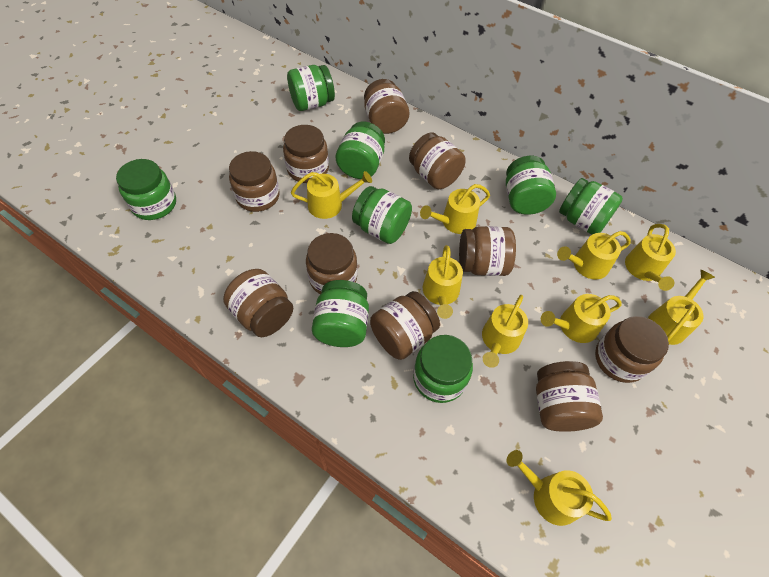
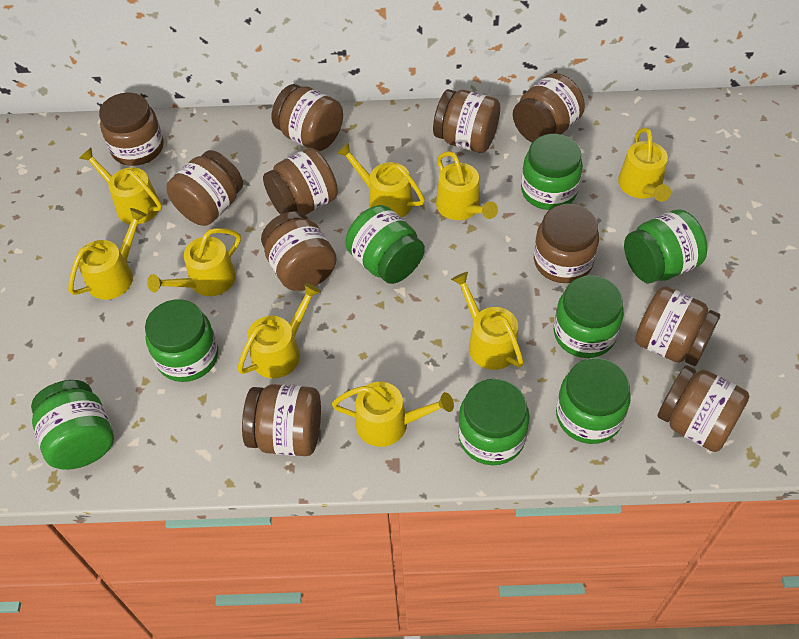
brown jar: 10 -> 11

